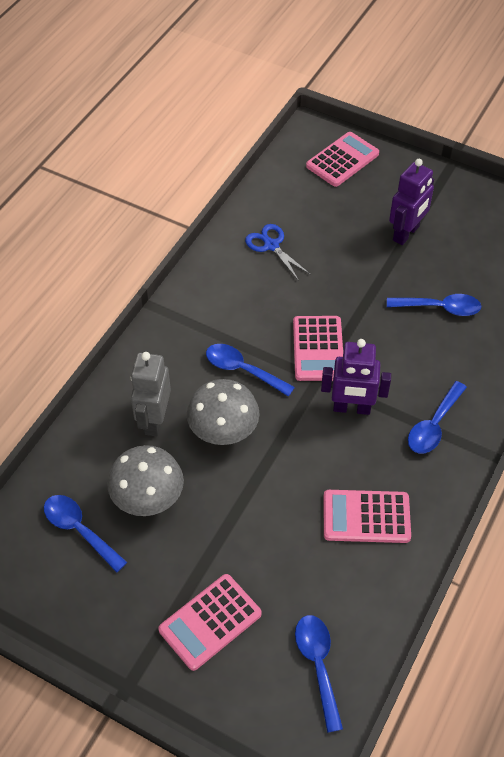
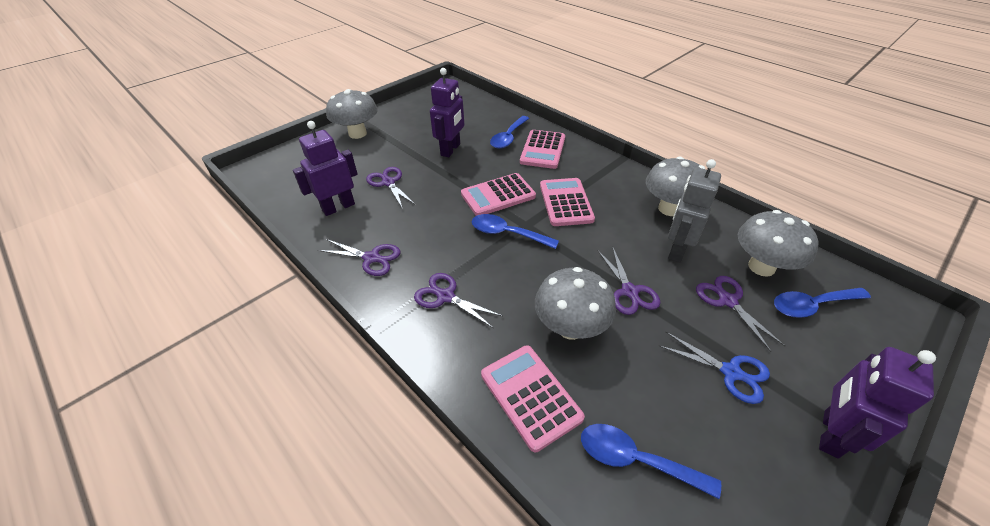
blue spoon: 5 -> 4
grey mushroom: 2 -> 4
purple robot: 2 -> 3
purple scissors: 0 -> 5

